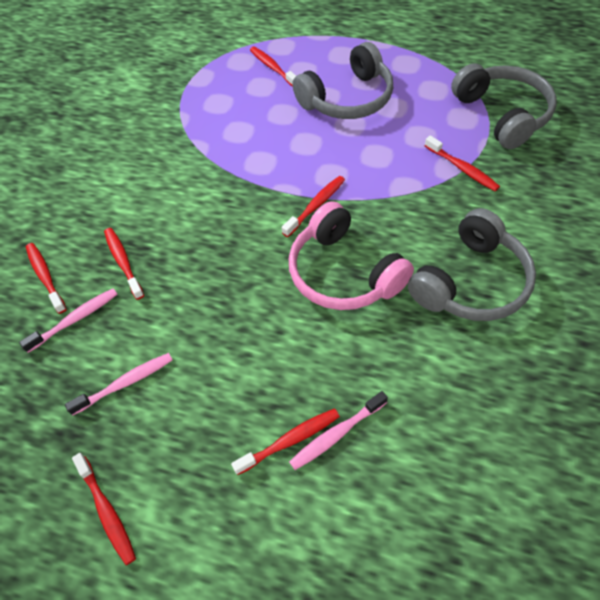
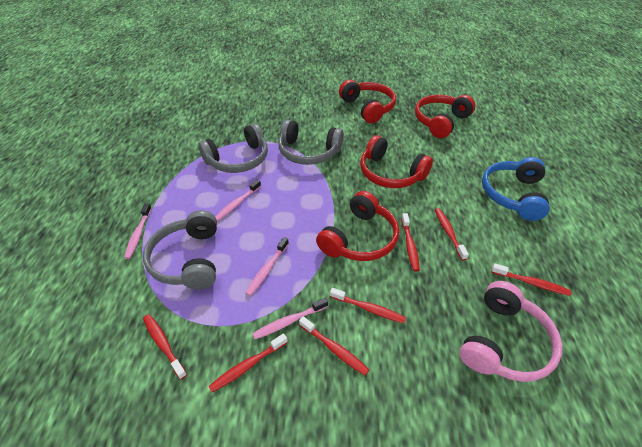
blue headphones: 0 -> 1
pink toothbrush: 3 -> 4
red headphones: 0 -> 4

